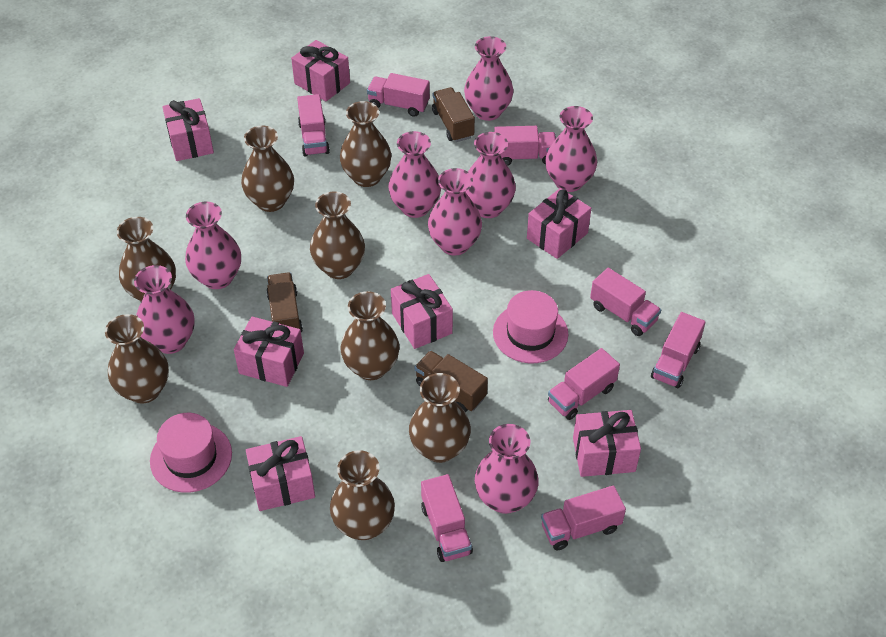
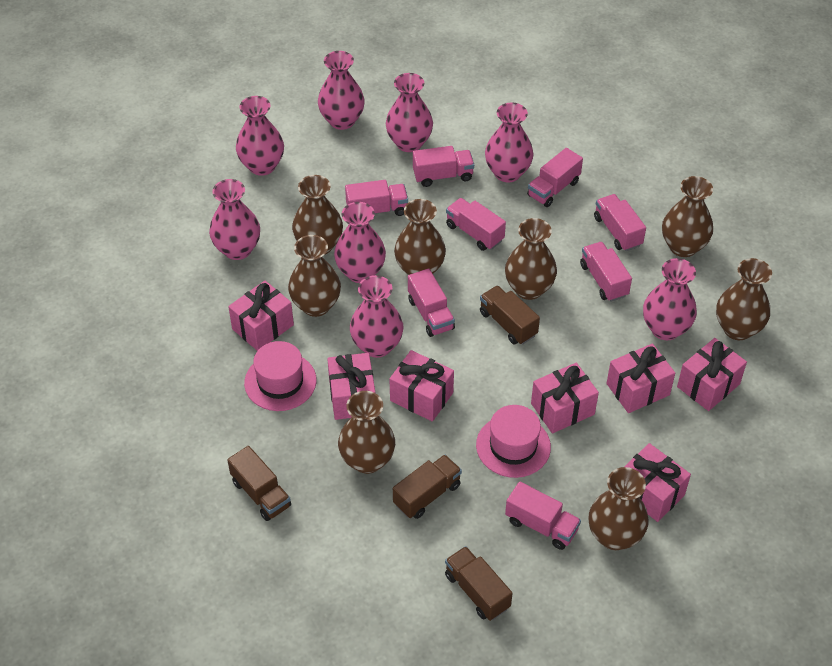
brown truck: 3 -> 4

